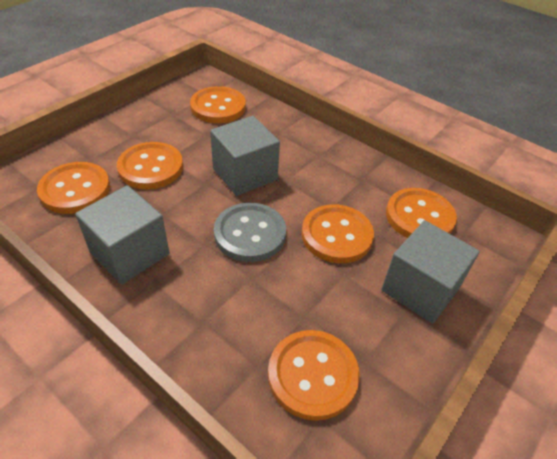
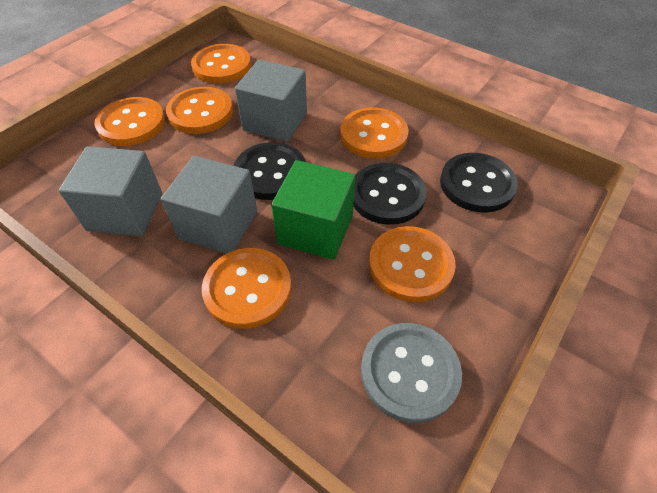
black button: 0 -> 3
green cube: 0 -> 1

